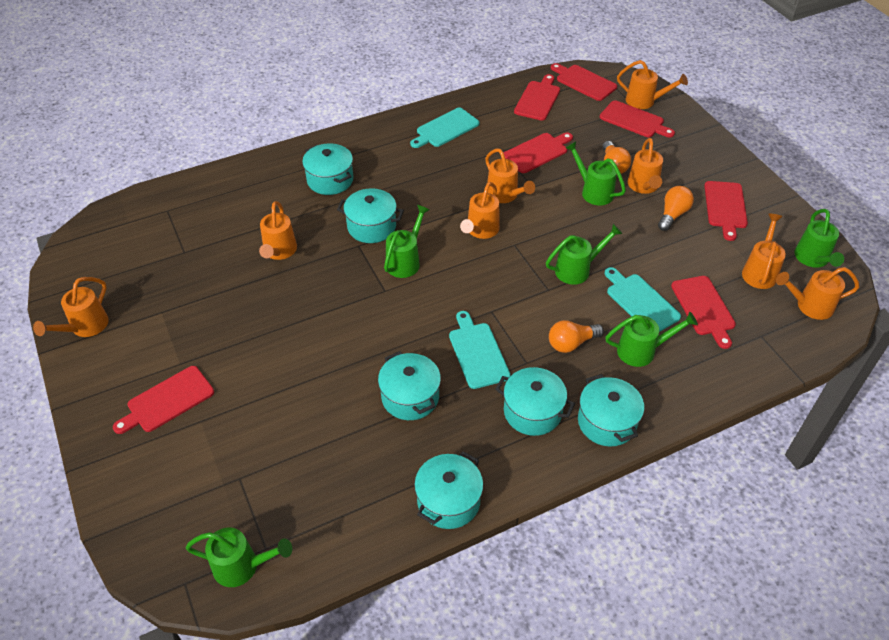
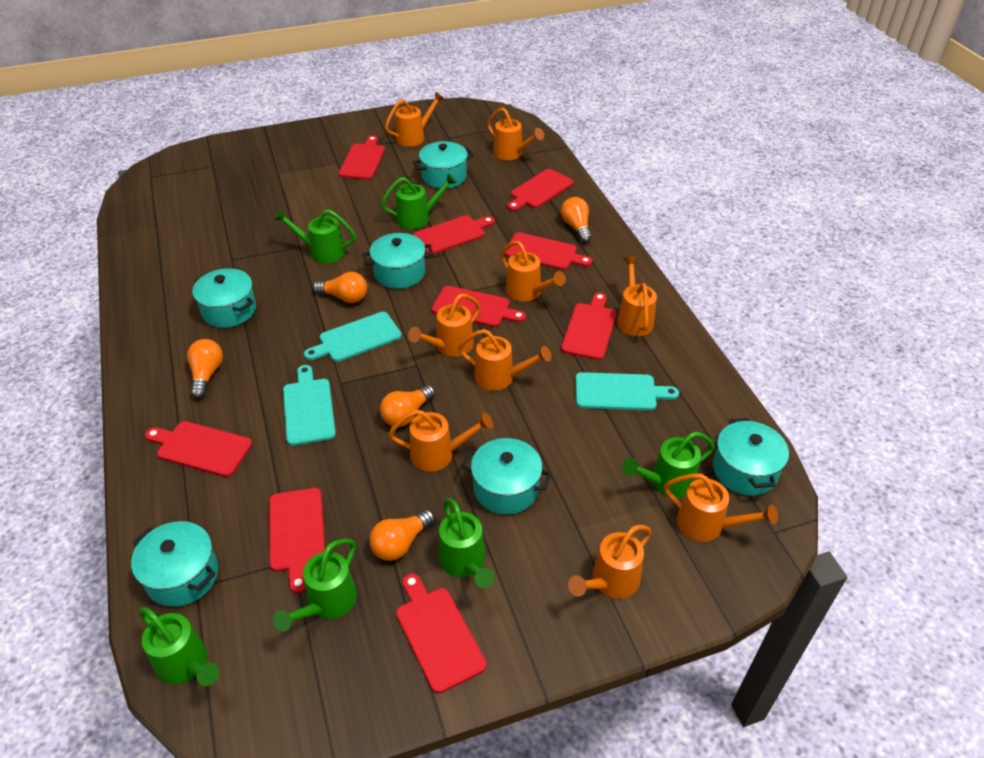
orange light bulb: 3 -> 5
orange watering can: 8 -> 9
red cutting board: 7 -> 9

